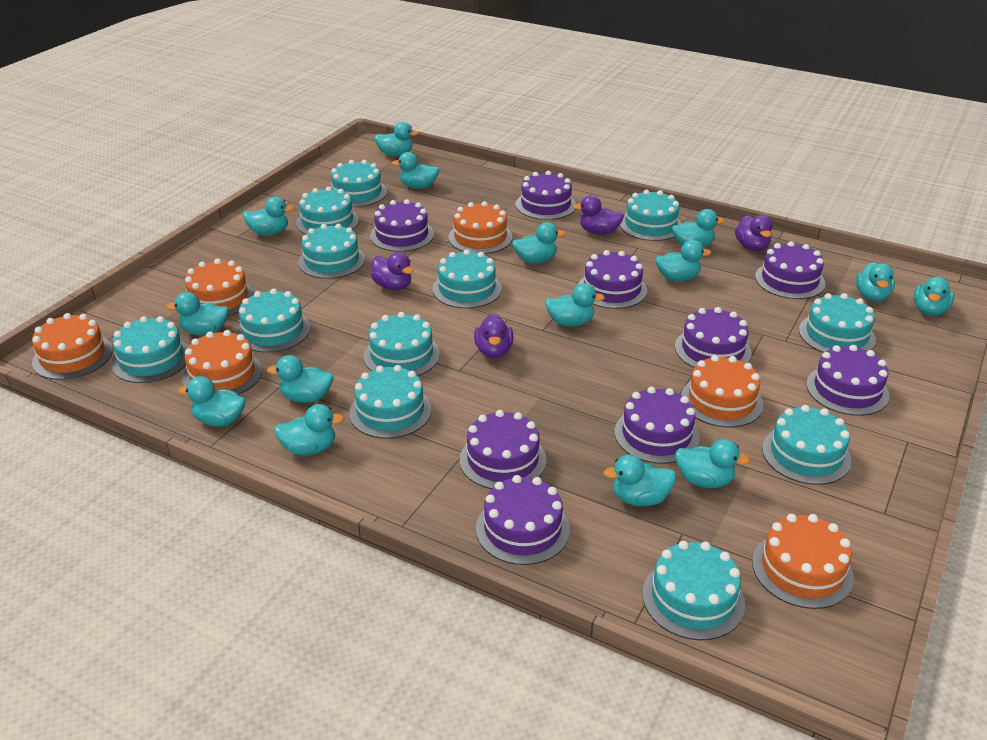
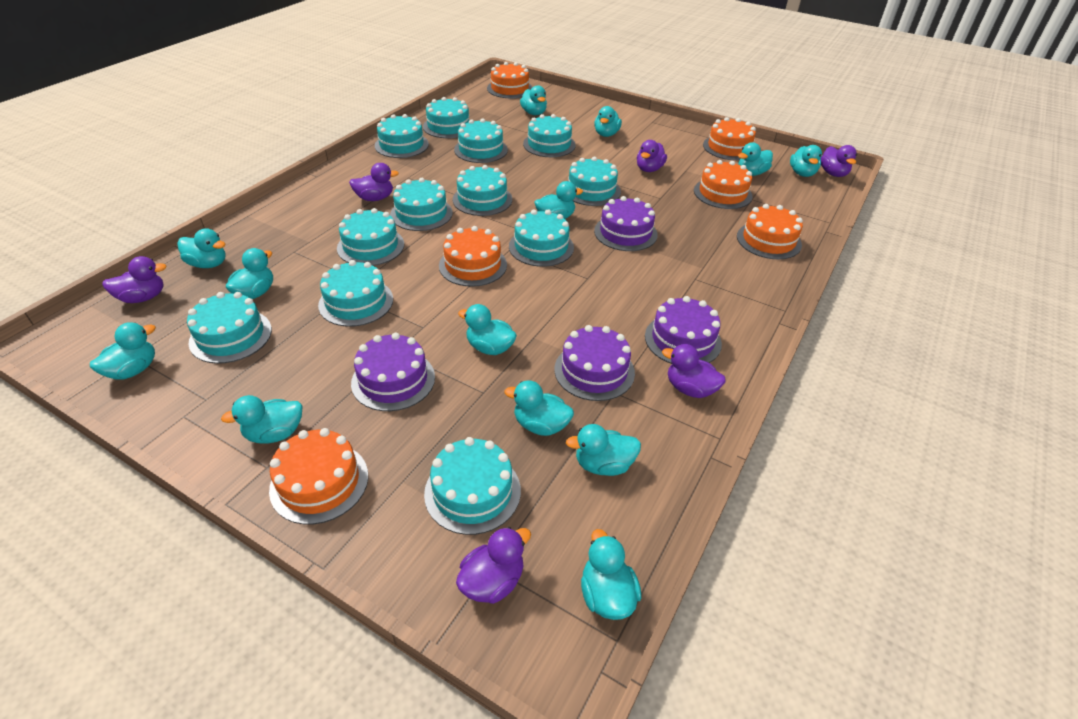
purple cake: 9 -> 4
purple duck: 4 -> 6
turquoise duck: 15 -> 13

